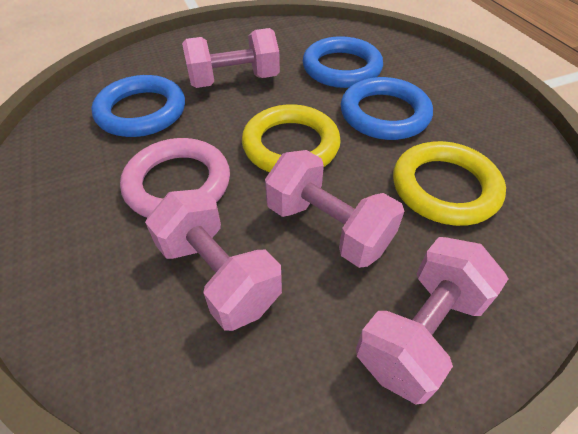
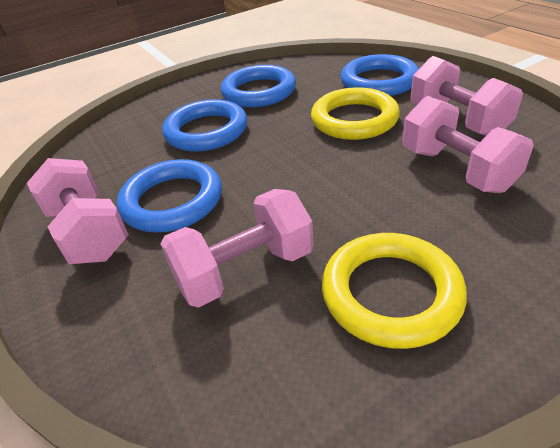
blue ring: 3 -> 4
pink ring: 1 -> 0

